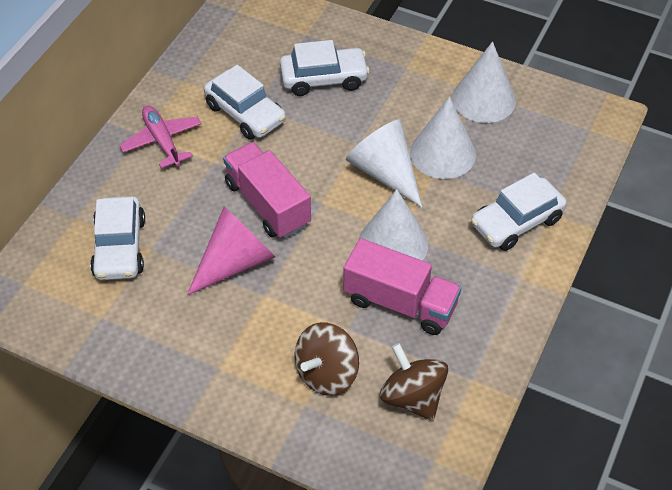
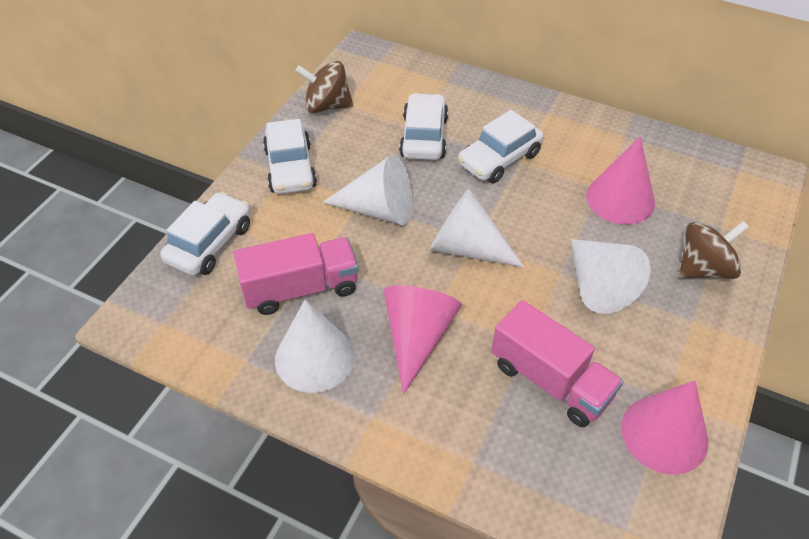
pink cone: 1 -> 3
pink plane: 1 -> 0

